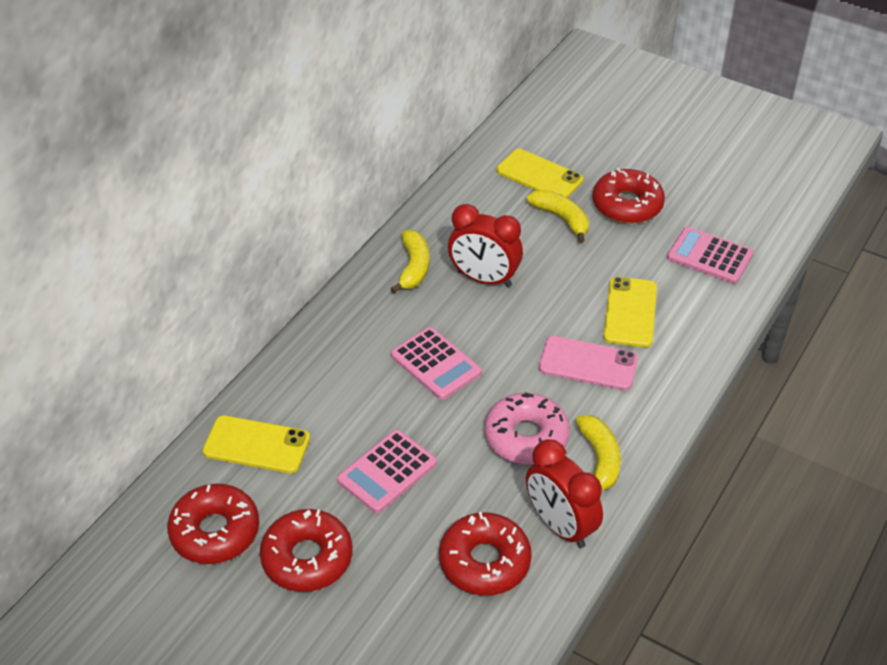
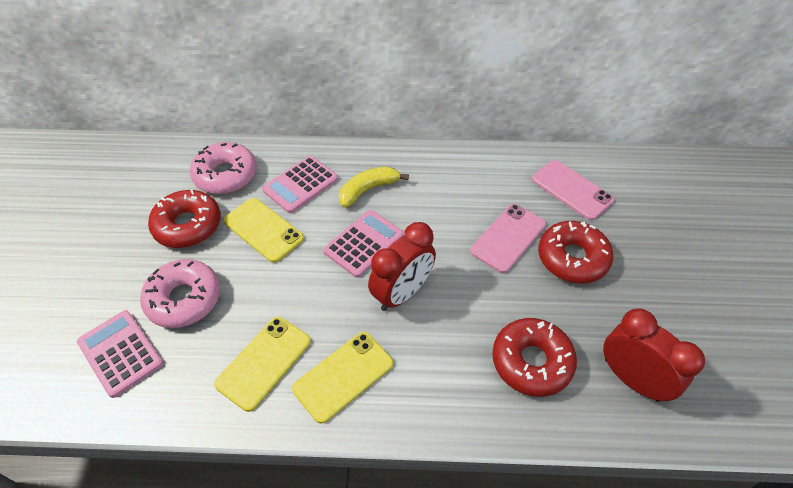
pink donut: 1 -> 2
pink phone: 1 -> 2
red donut: 4 -> 3
yellow banana: 3 -> 1

